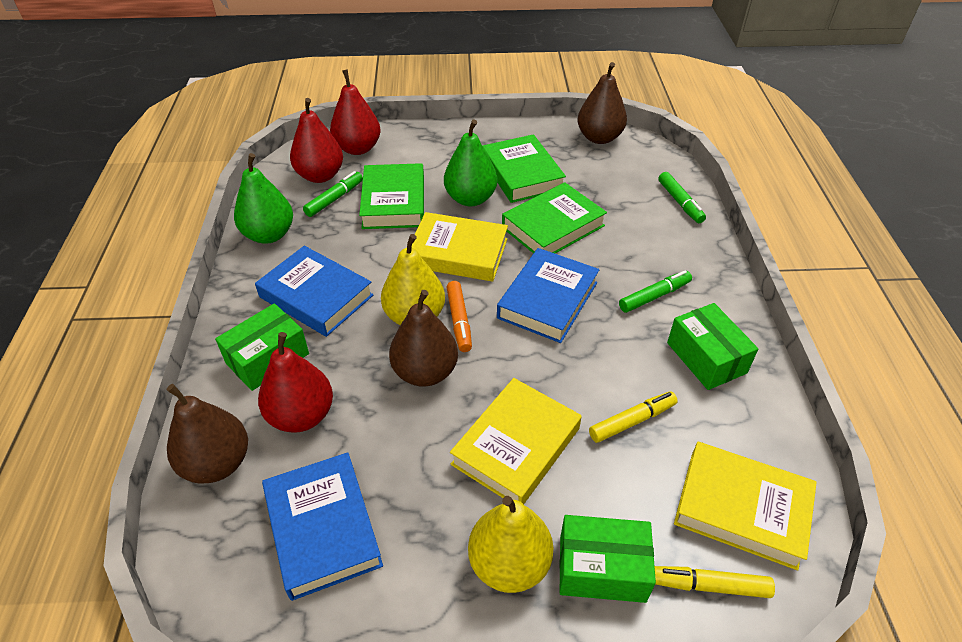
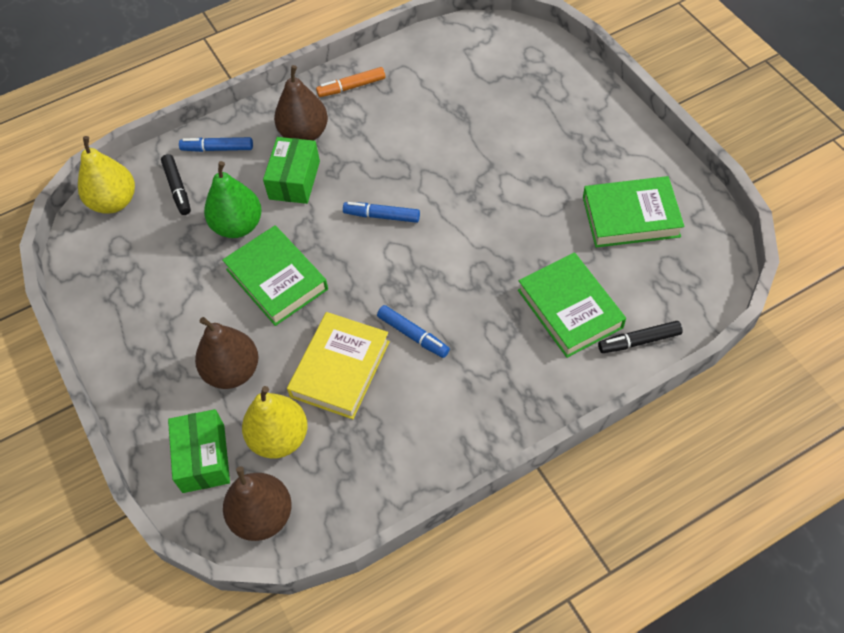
black marker: 0 -> 2
blue book: 3 -> 0
blue marker: 0 -> 3
green box: 3 -> 2
green marker: 3 -> 0
green pear: 2 -> 1
red pear: 3 -> 0
yellow book: 3 -> 1
yellow marker: 2 -> 0

